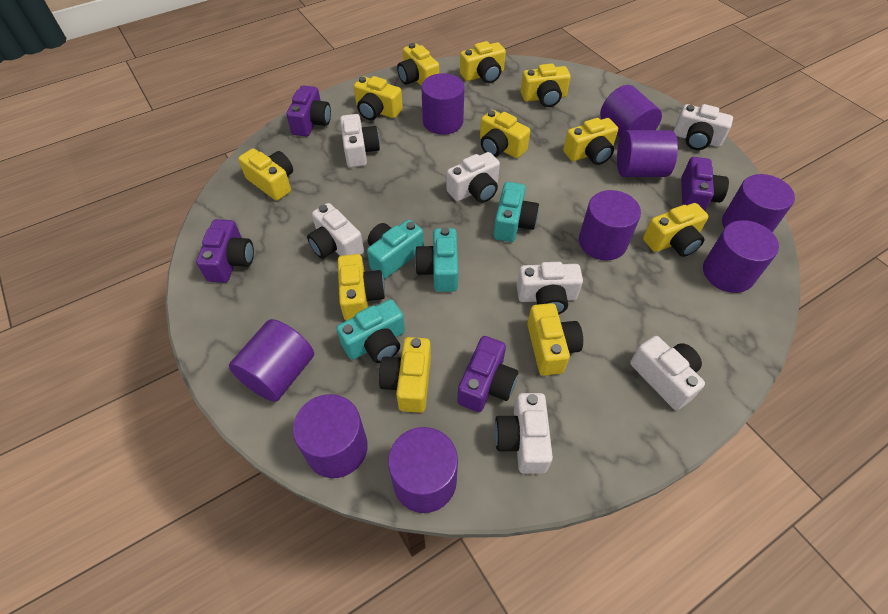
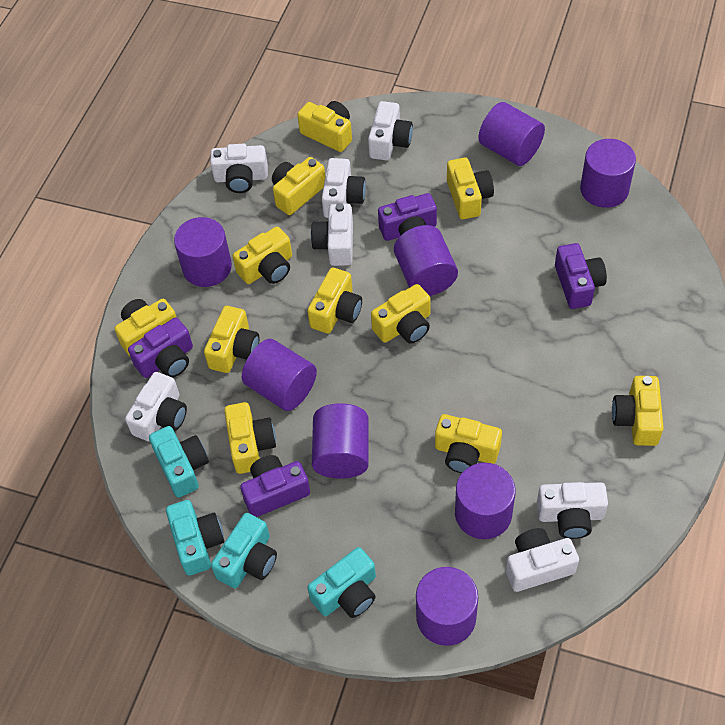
purple cylinder: 9 -> 8

